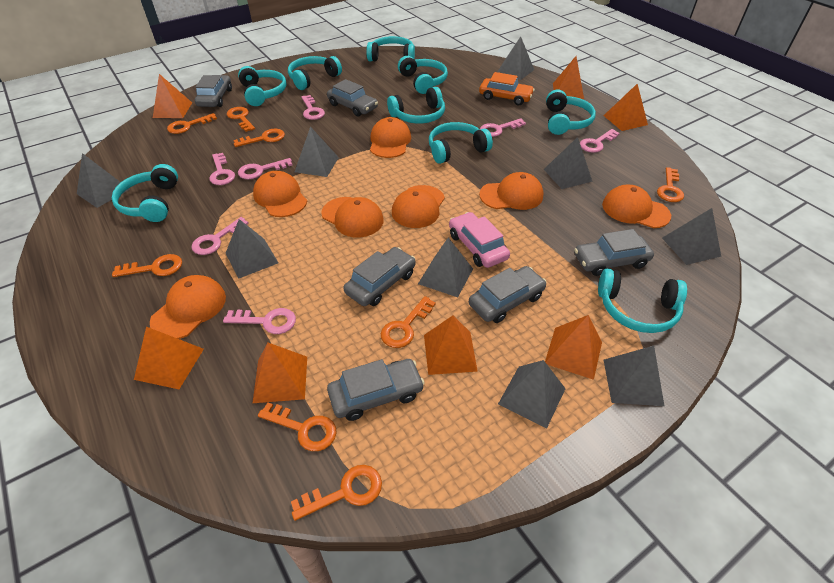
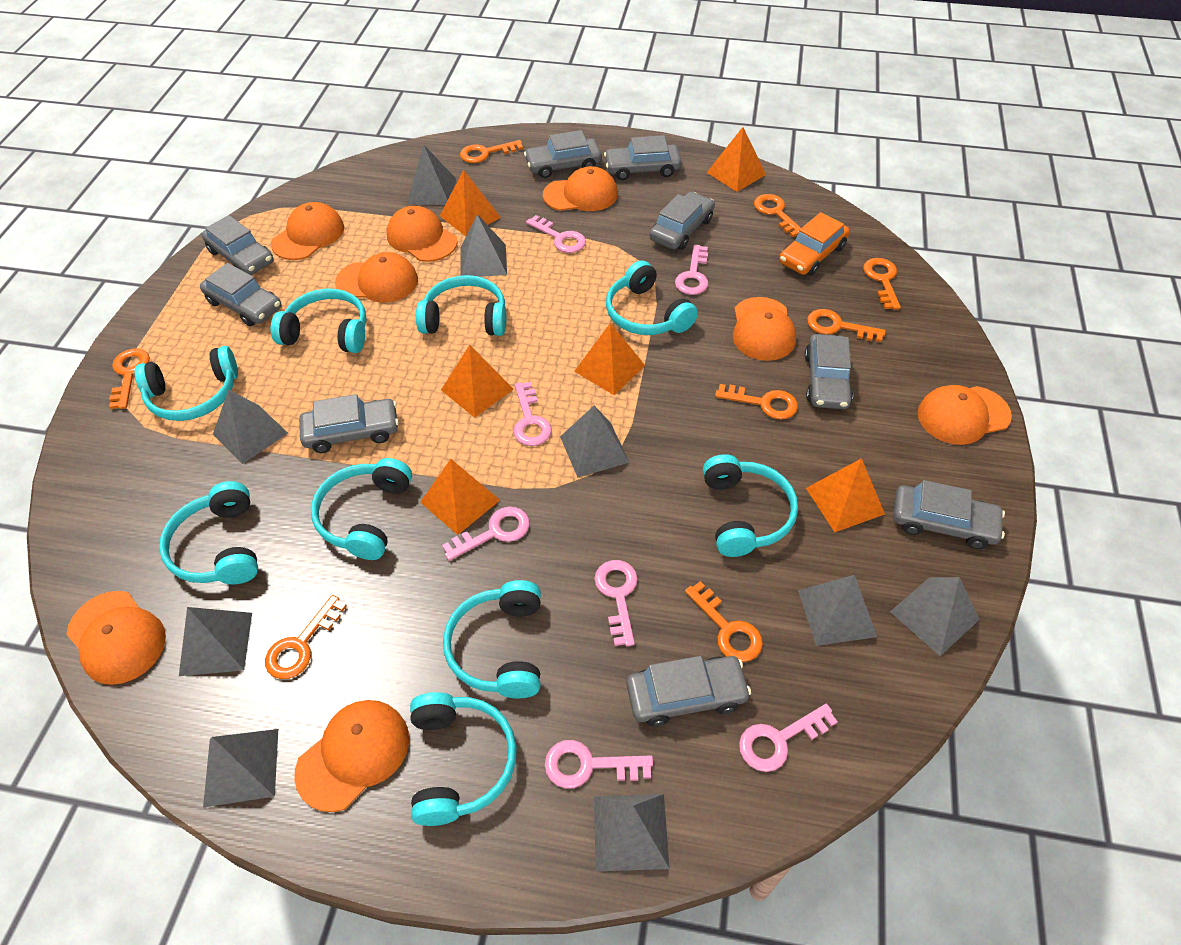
grey car: 6 -> 9
orange cap: 7 -> 8
orange pyramid: 7 -> 6
pink car: 1 -> 0

